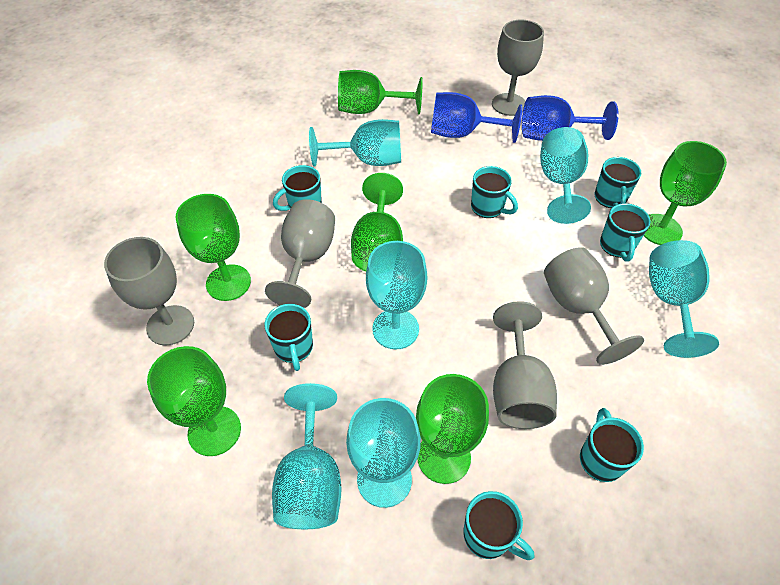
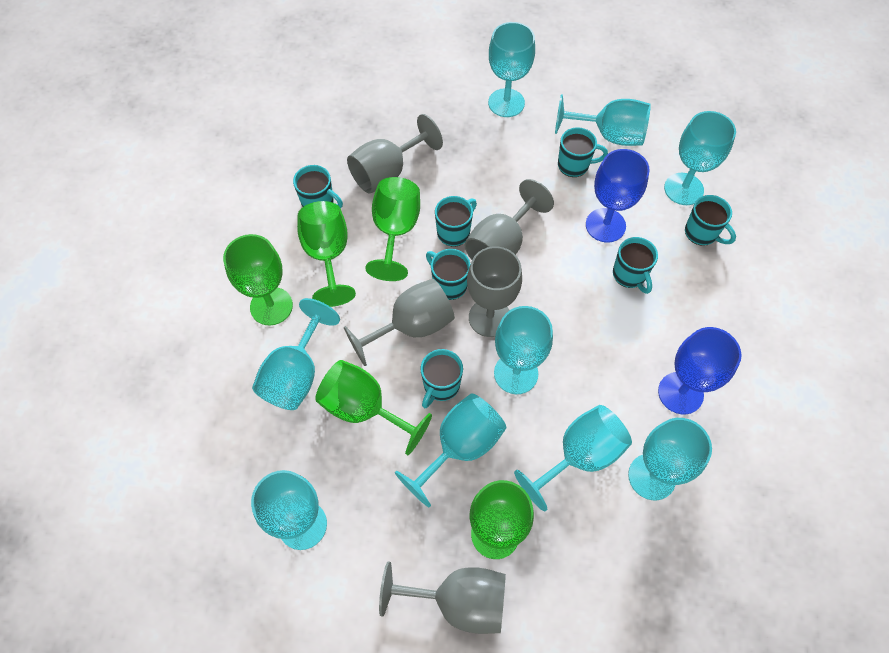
green goblet: 6 -> 5
turquoise goblet: 6 -> 9

